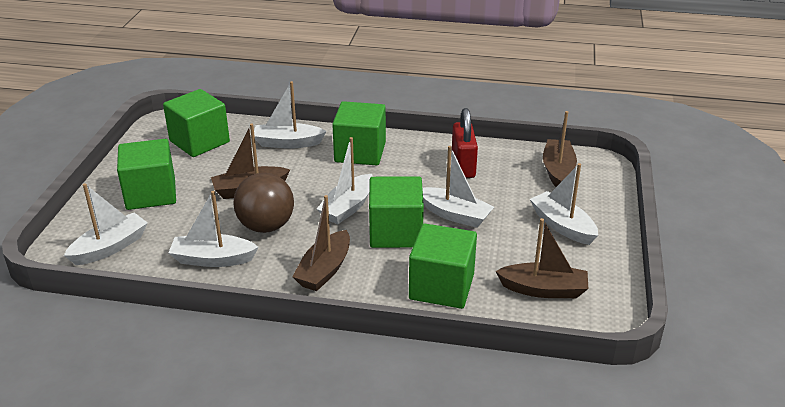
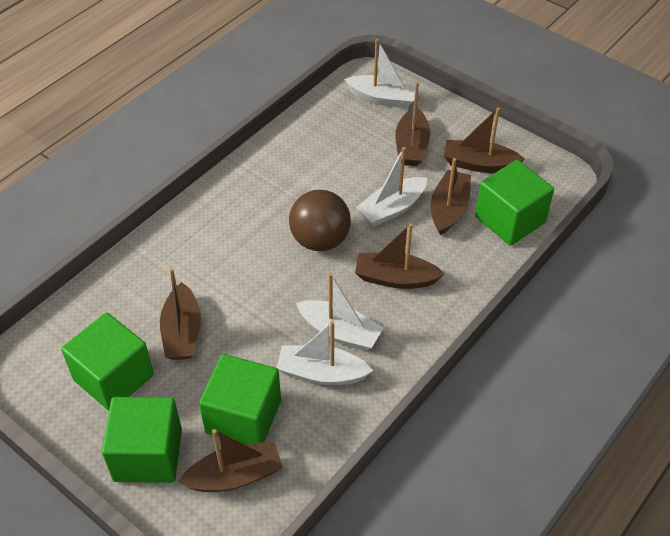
brown boat: 4 -> 6
green cube: 5 -> 4
red padlock: 1 -> 0
white boat: 6 -> 4

